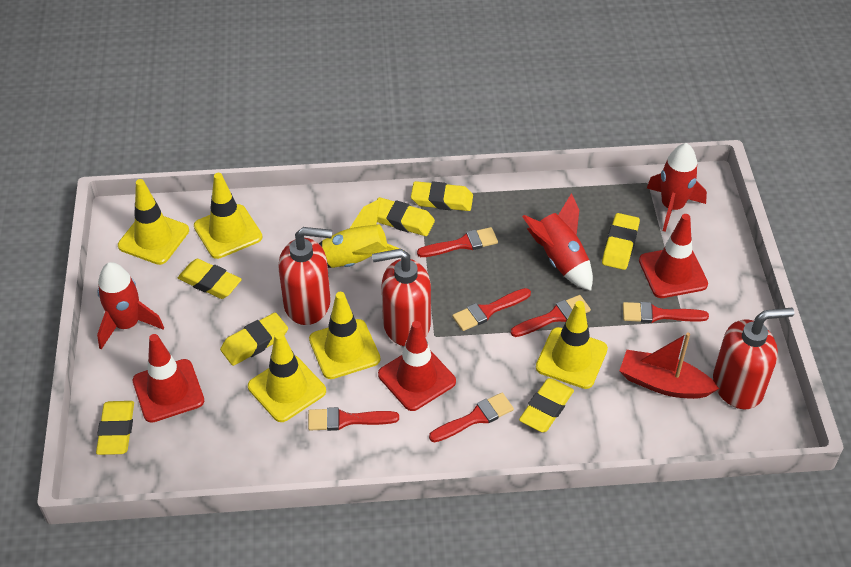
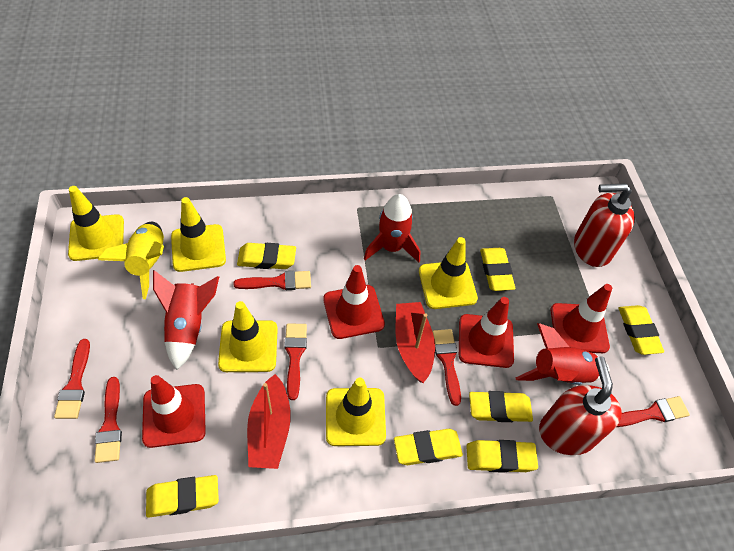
red boat: 1 -> 2
red soap dispenser: 3 -> 2
red traffic cone: 3 -> 4

